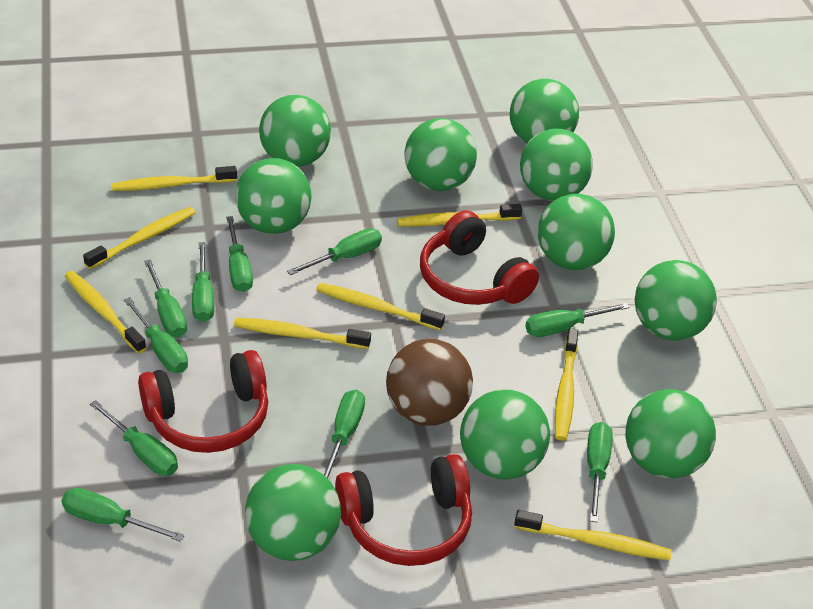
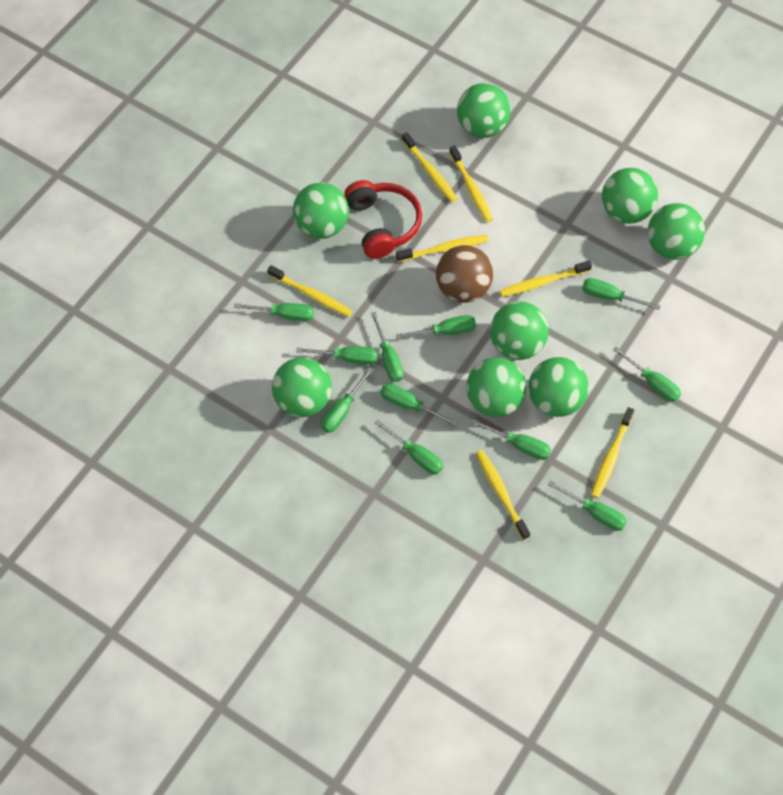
green ball: 10 -> 8
green screwdriver: 10 -> 11
red headphones: 3 -> 1
yellow toothbrush: 8 -> 7

